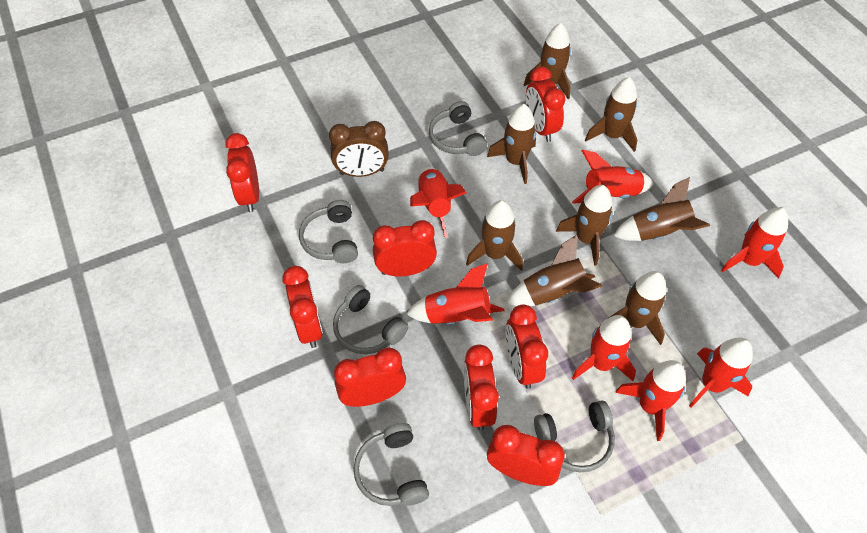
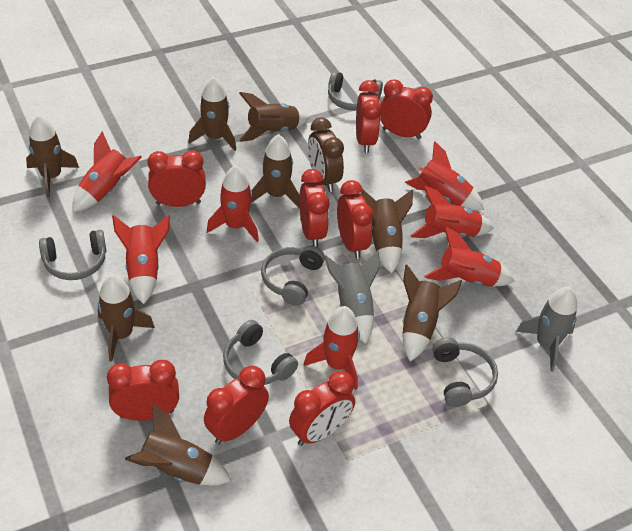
grey rocket: 0 -> 2

